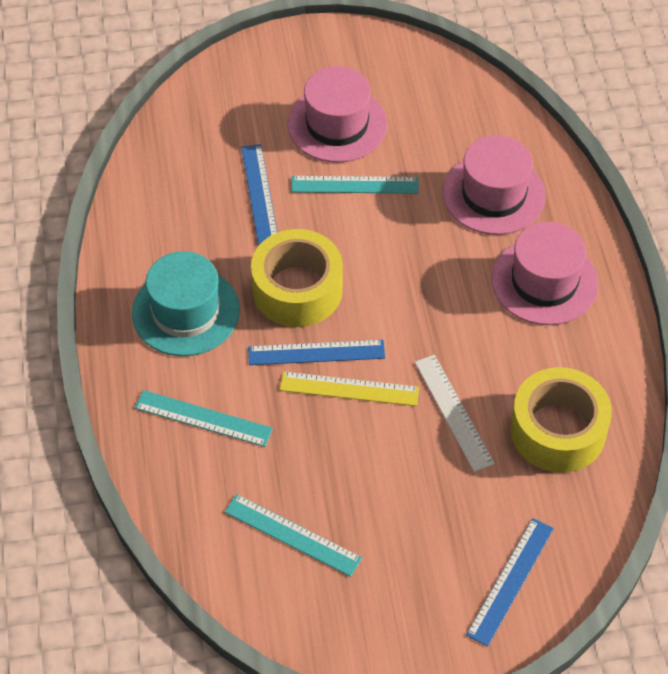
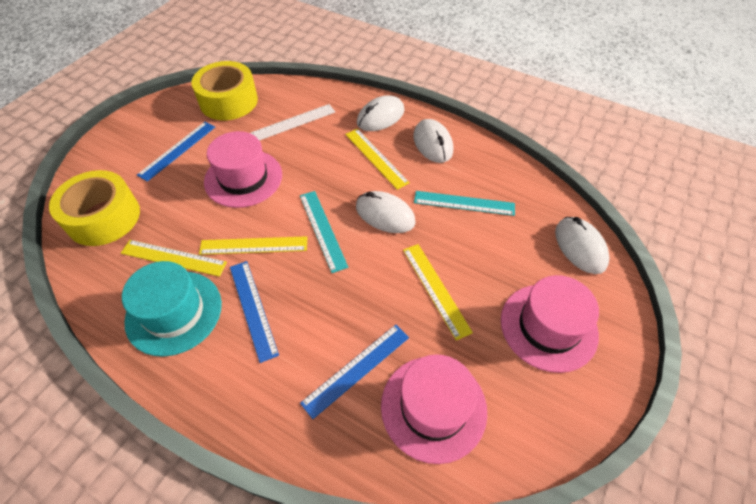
turquoise ruler: 3 -> 2
white mouse: 0 -> 4
yellow ruler: 1 -> 4

